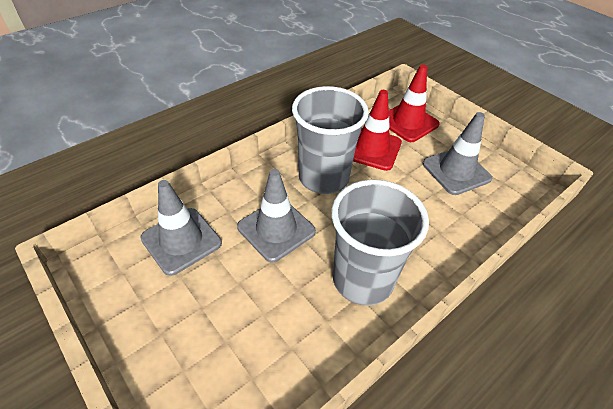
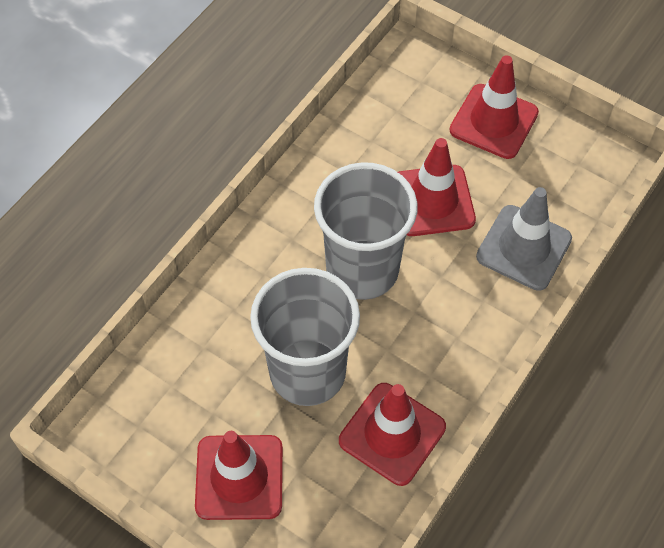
grey traffic cone: 3 -> 1
red traffic cone: 2 -> 4

